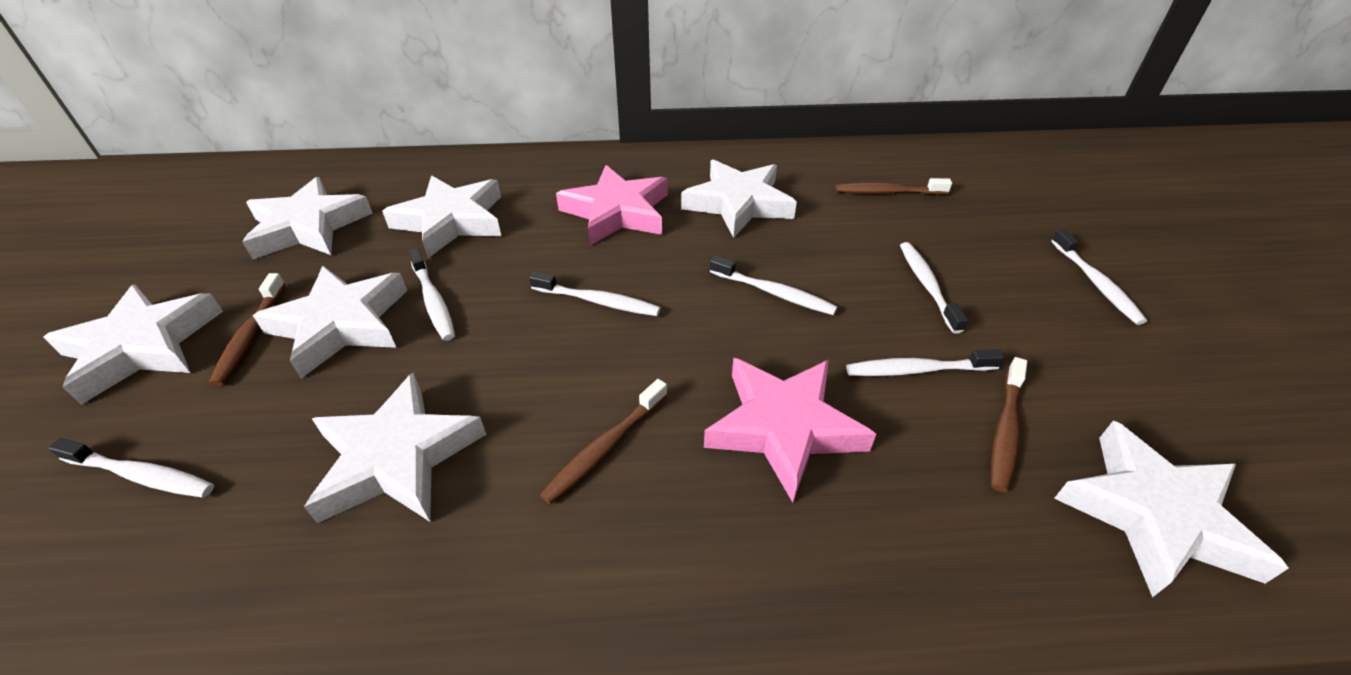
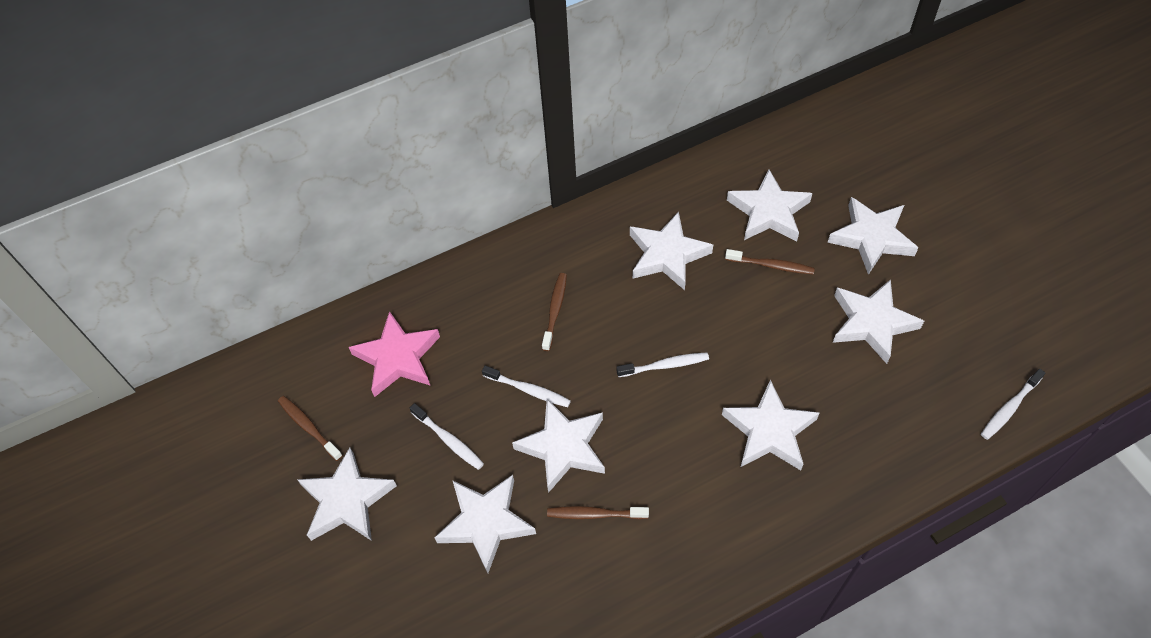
pink star: 2 -> 1
white star: 7 -> 8
white toothbrush: 7 -> 4

